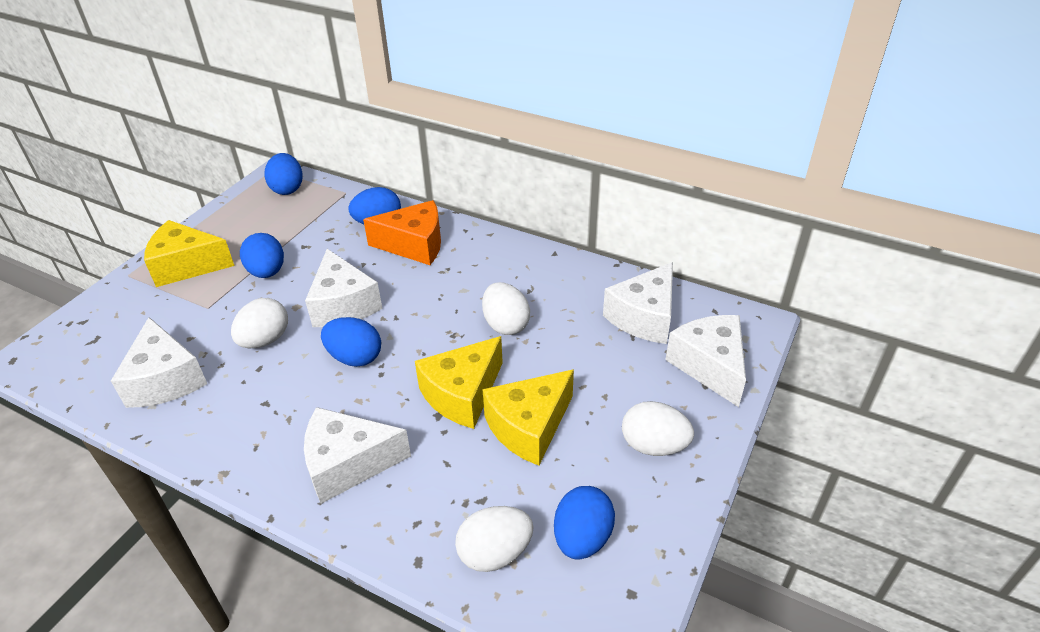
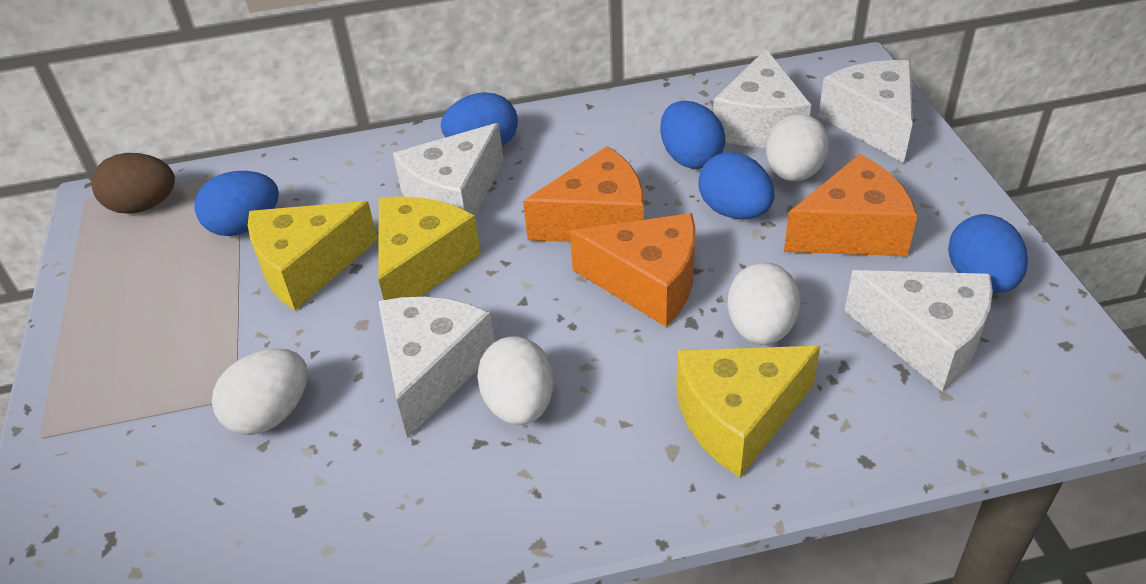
brown egg: 0 -> 1
orange cheese: 1 -> 3

